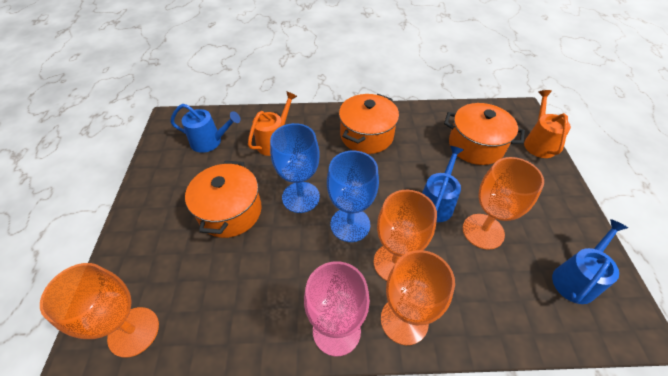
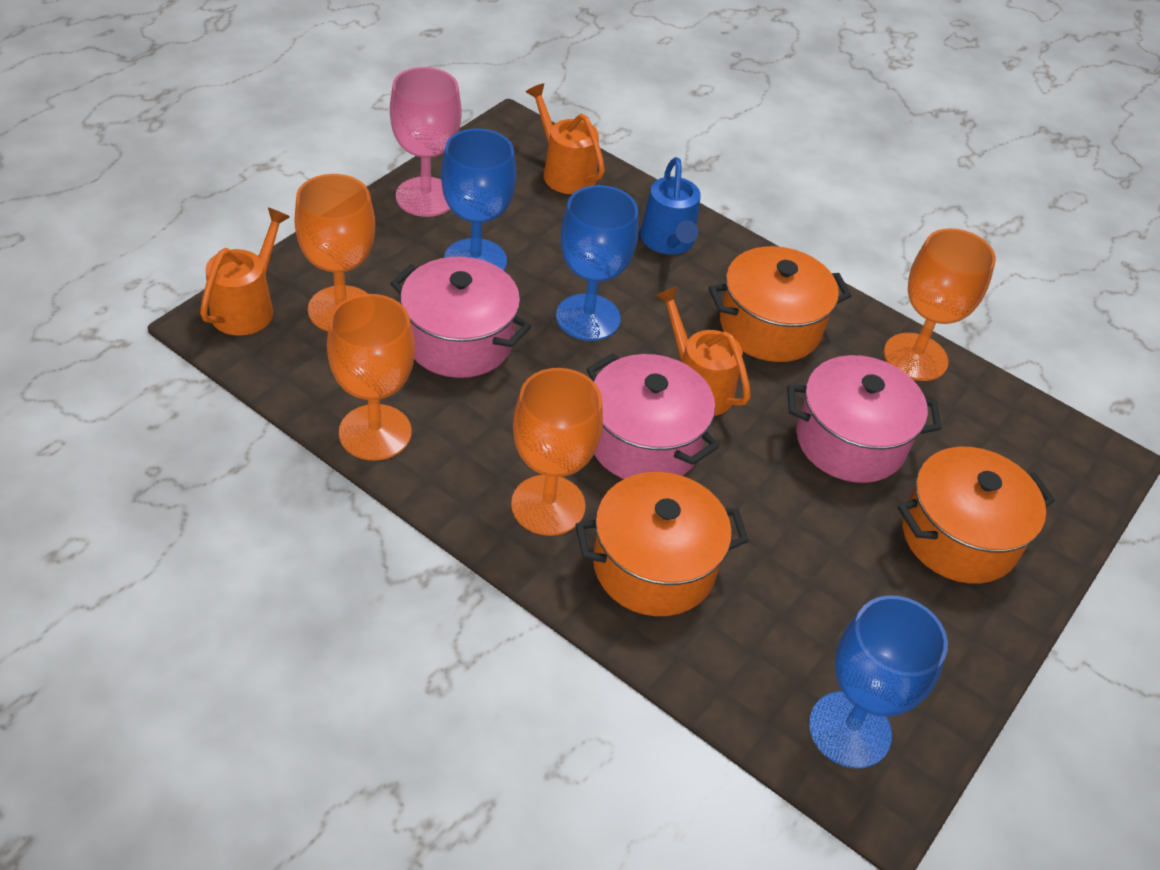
blue goblet: 2 -> 3
blue watering can: 3 -> 1
orange watering can: 2 -> 3
pink pot: 0 -> 3

